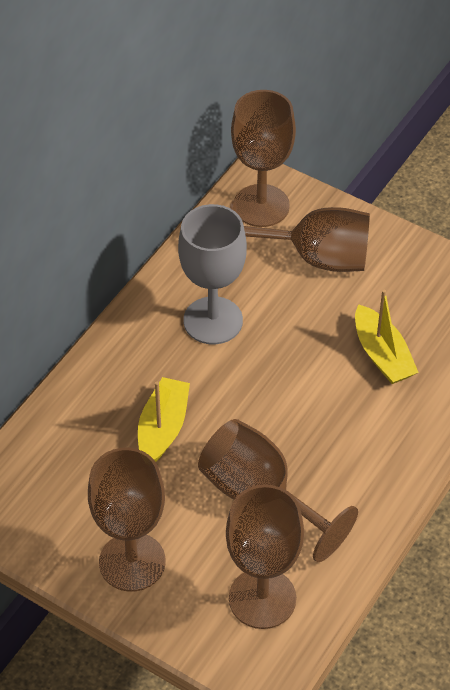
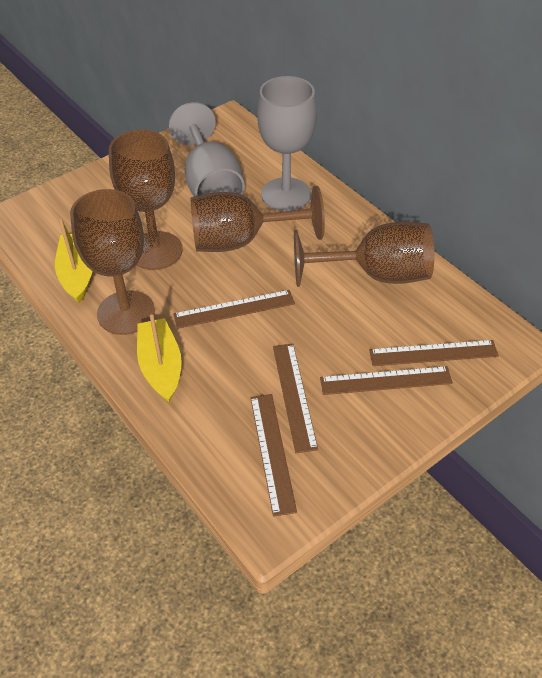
brown goblet: 5 -> 4
brown ruler: 0 -> 5
grey goblet: 1 -> 2

